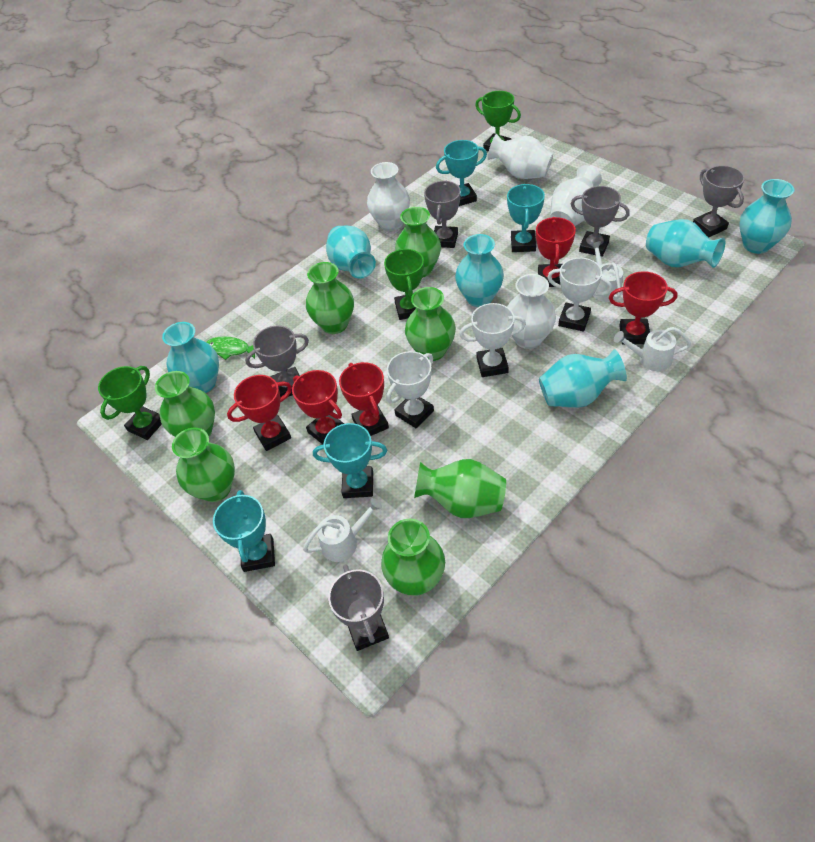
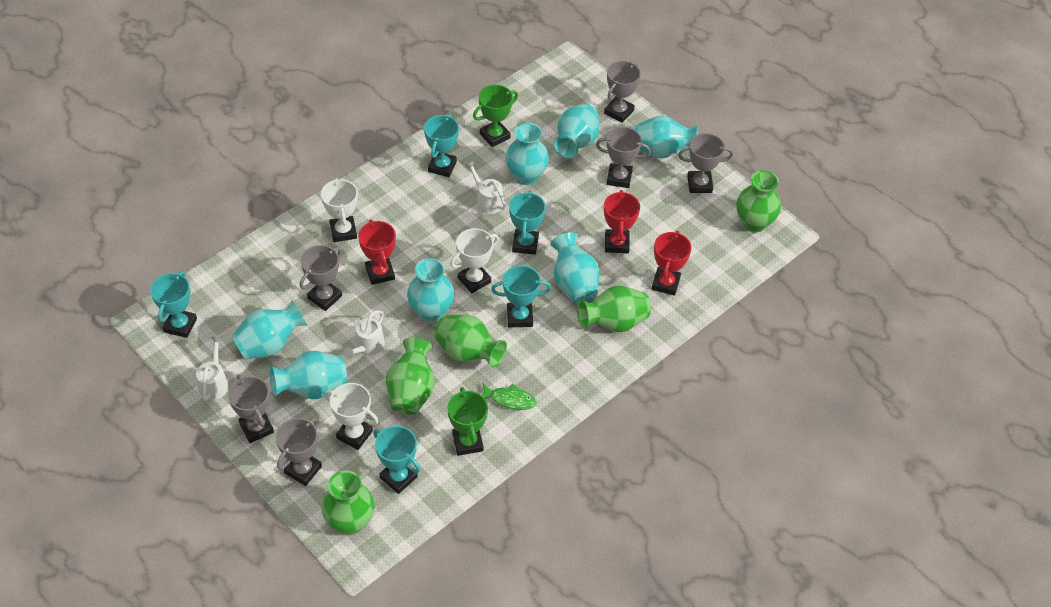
green trophy: 3 -> 2
green vase: 7 -> 5
grey trophy: 5 -> 6
red trophy: 5 -> 3
turquoise trophy: 4 -> 5
turquoise vase: 6 -> 7
white vase: 4 -> 0

